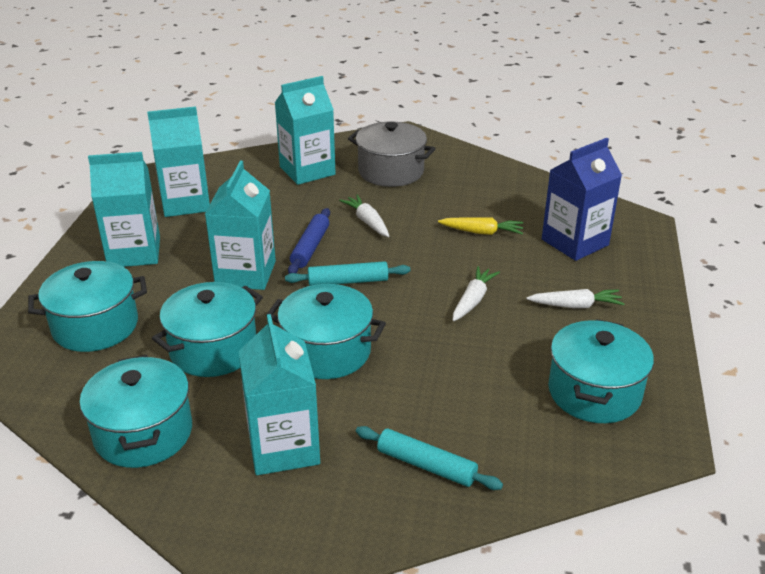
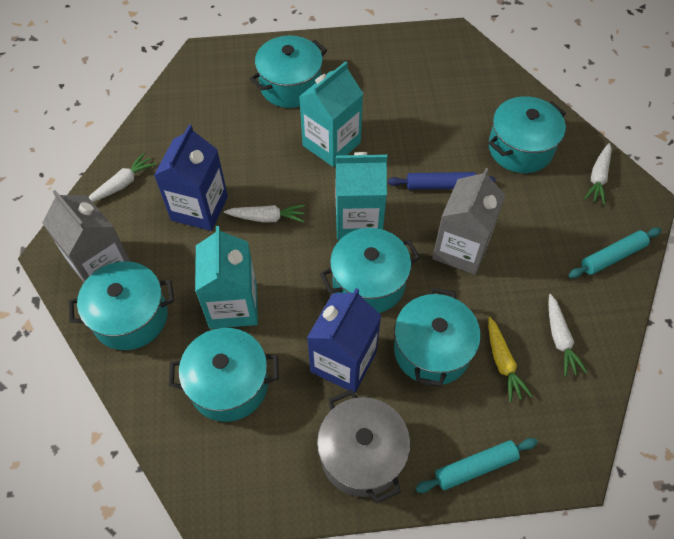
blue carton: 1 -> 2
grey carton: 0 -> 2
turquoise carton: 5 -> 3
turquoise pot: 5 -> 6
white carrot: 3 -> 4

